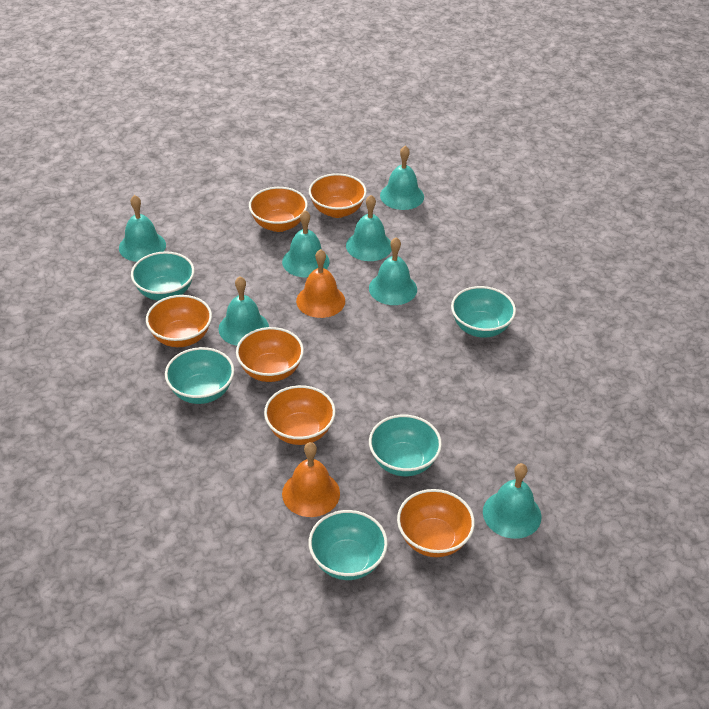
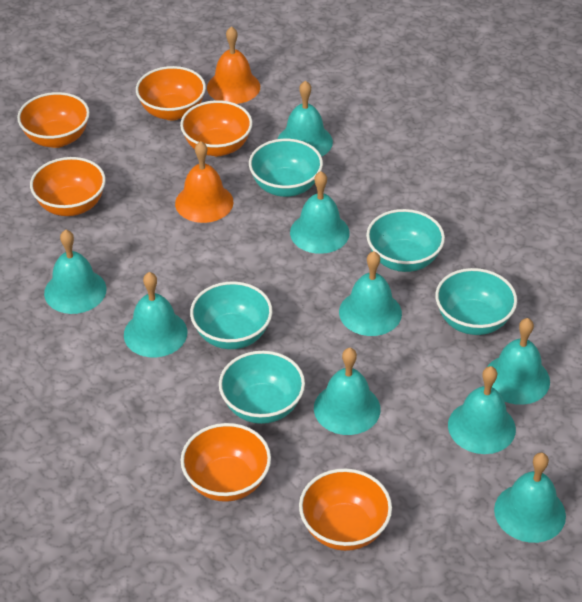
turquoise bell: 7 -> 9

